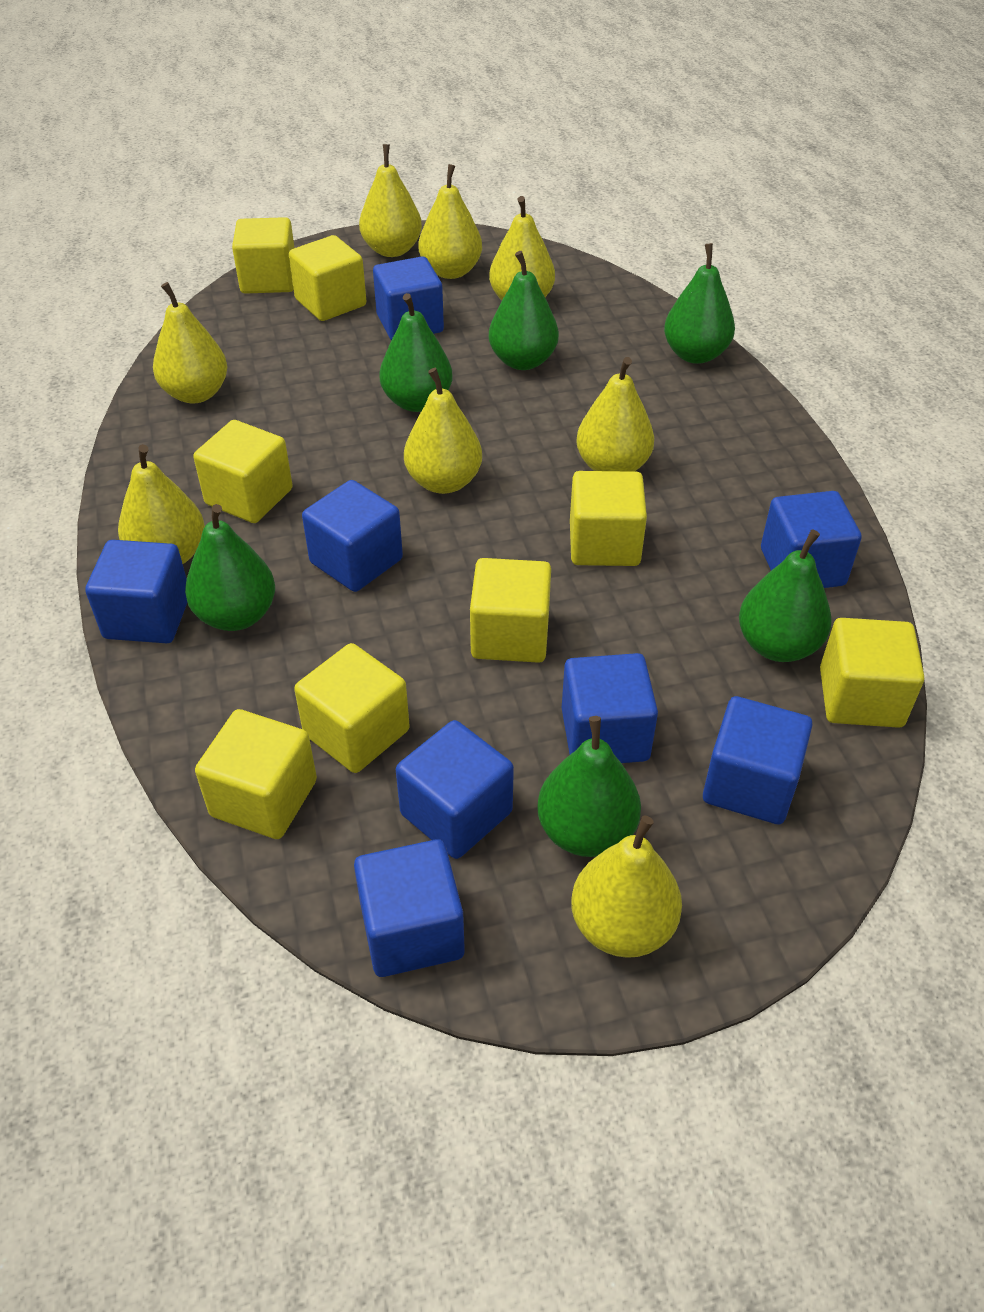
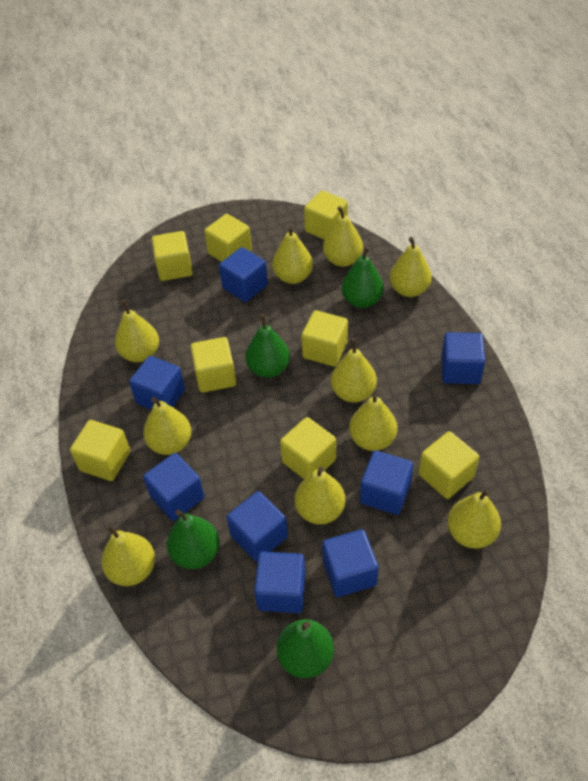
green pear: 6 -> 4
yellow pear: 8 -> 10

